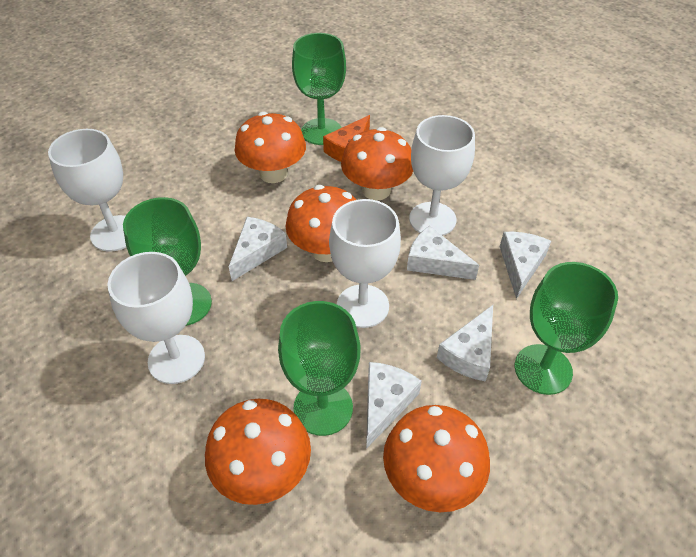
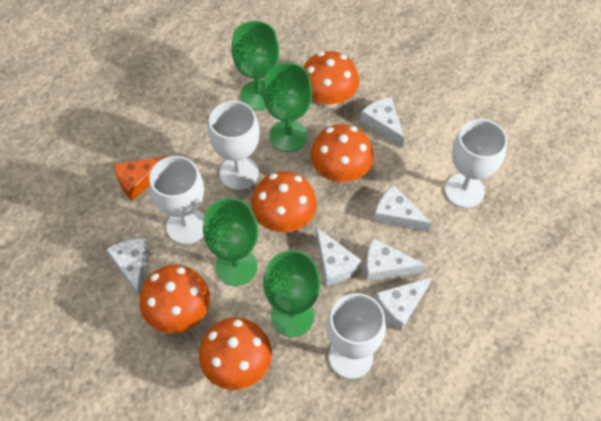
white cheese: 5 -> 6

